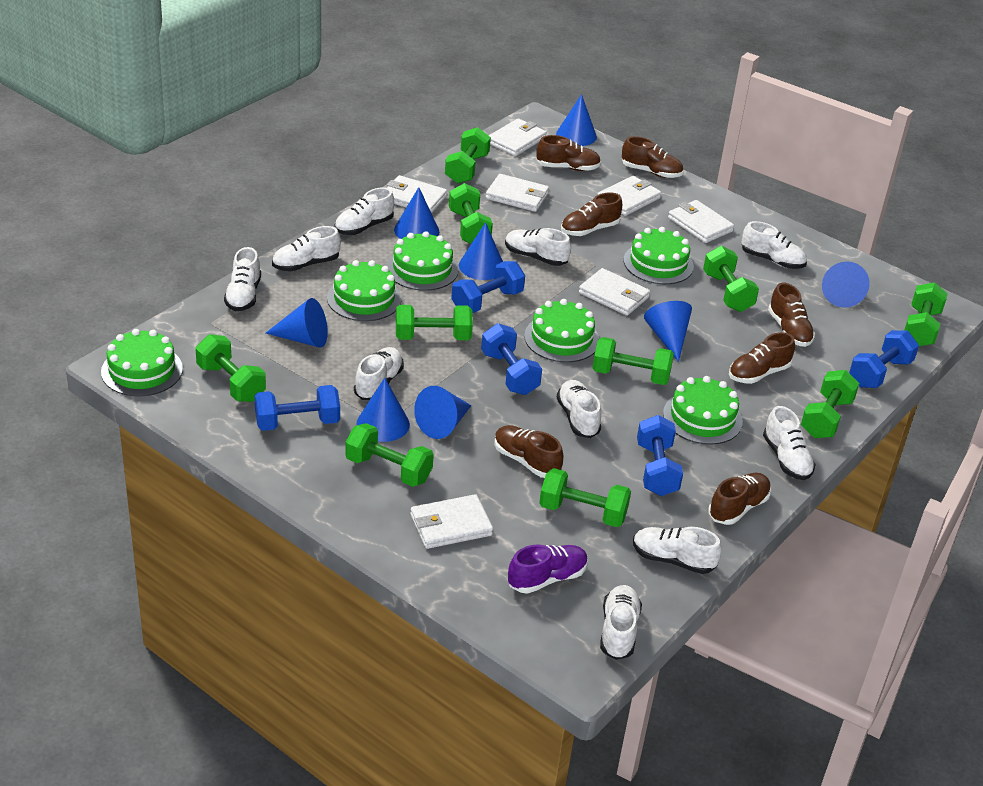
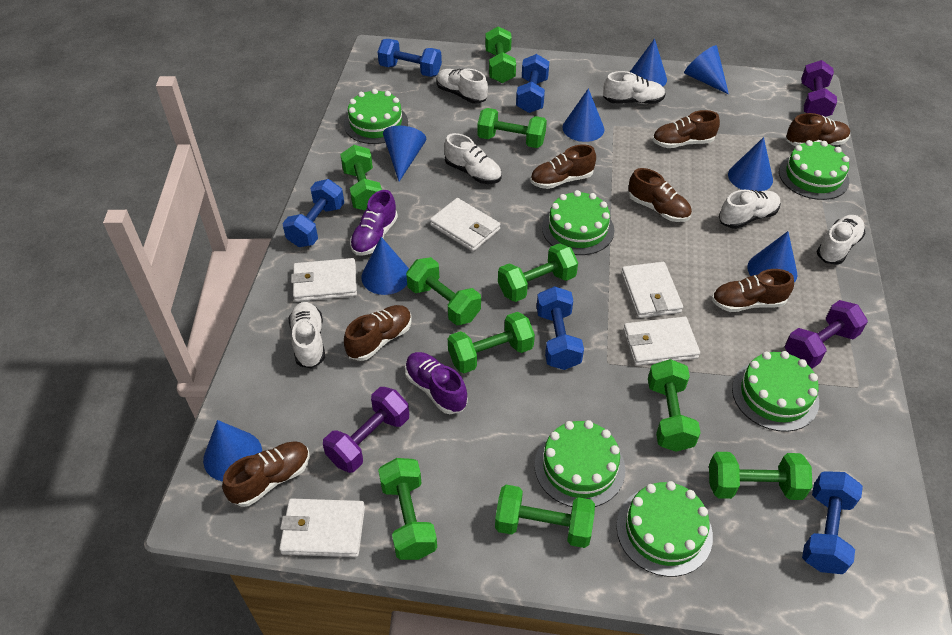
purple dumbbell: 0 -> 3
purple shoe: 1 -> 2
white shoe: 10 -> 6
white wallet: 7 -> 5

